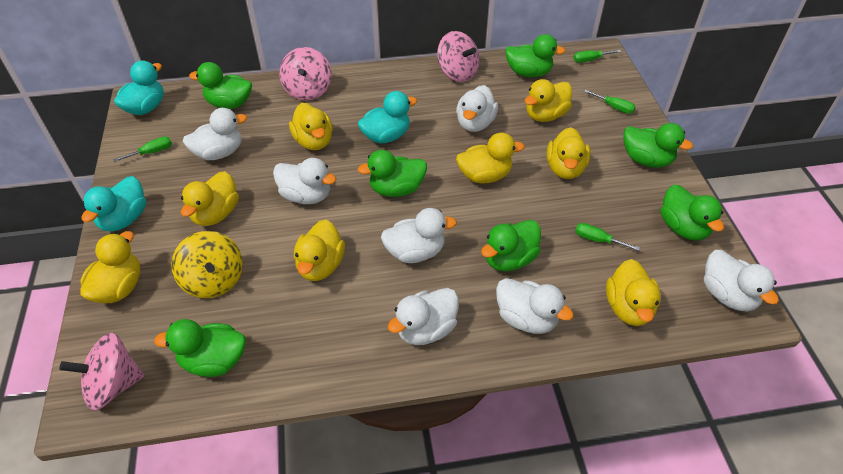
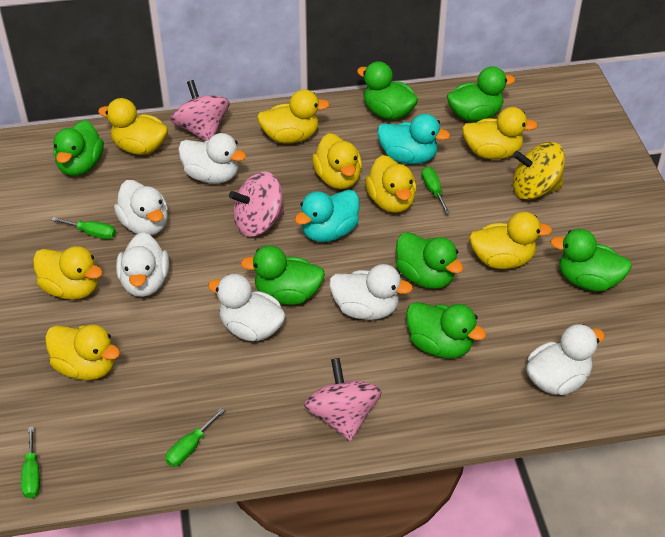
turquoise duck: 3 -> 2
white duck: 7 -> 6

